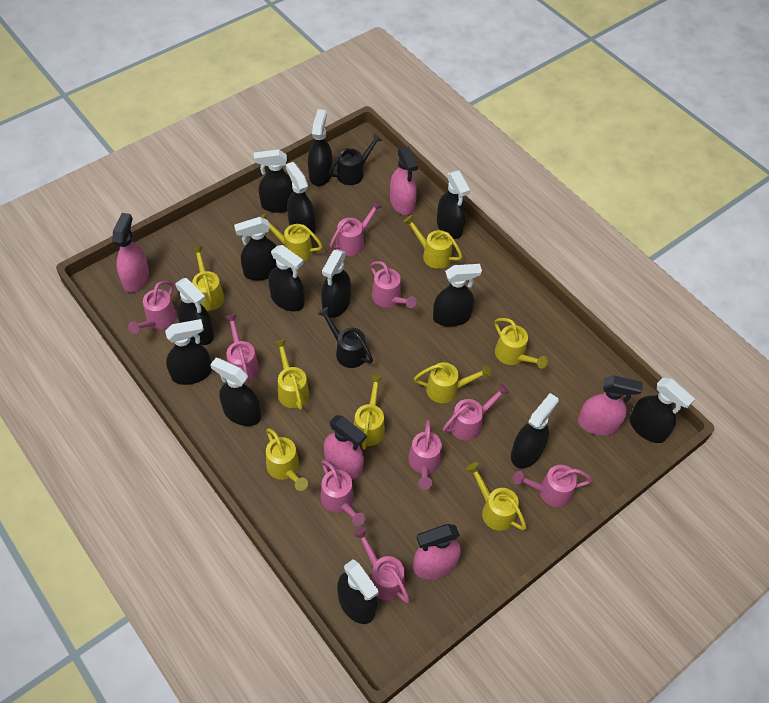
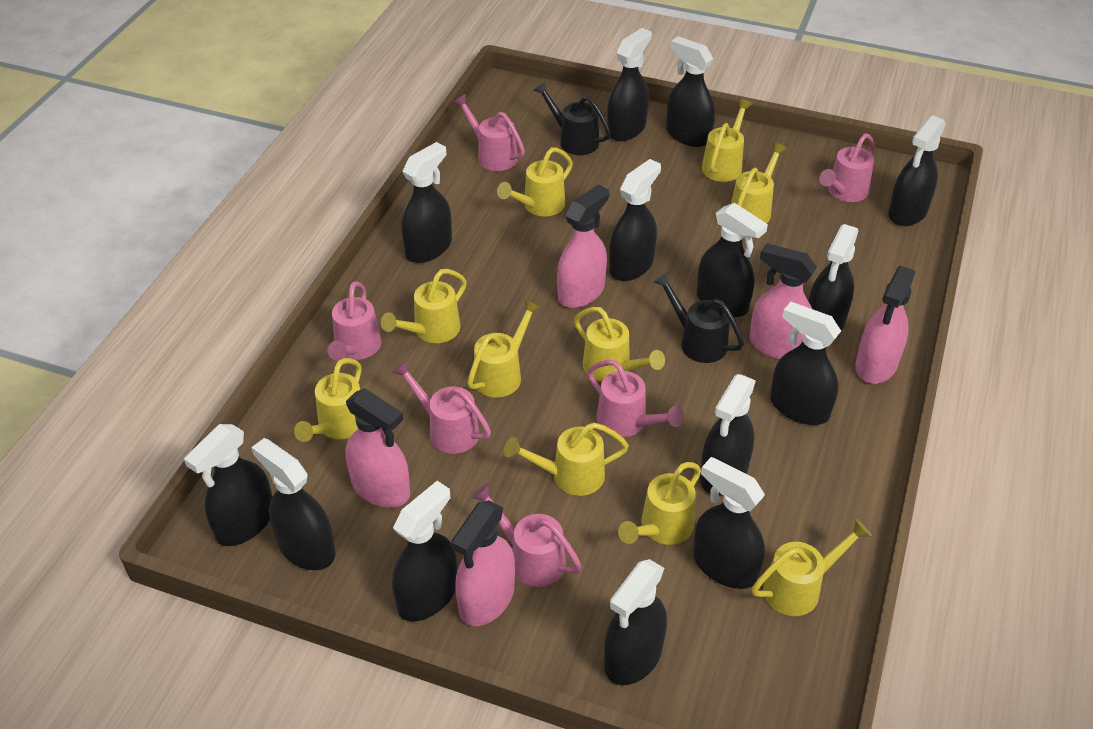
pink watering can: 9 -> 6
yellow watering can: 9 -> 10

